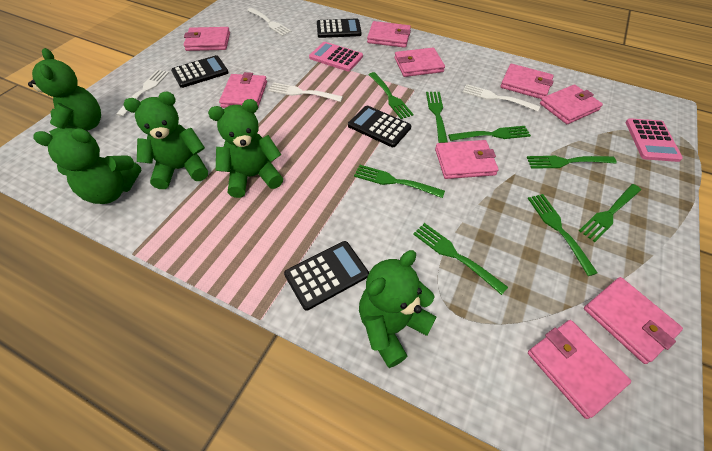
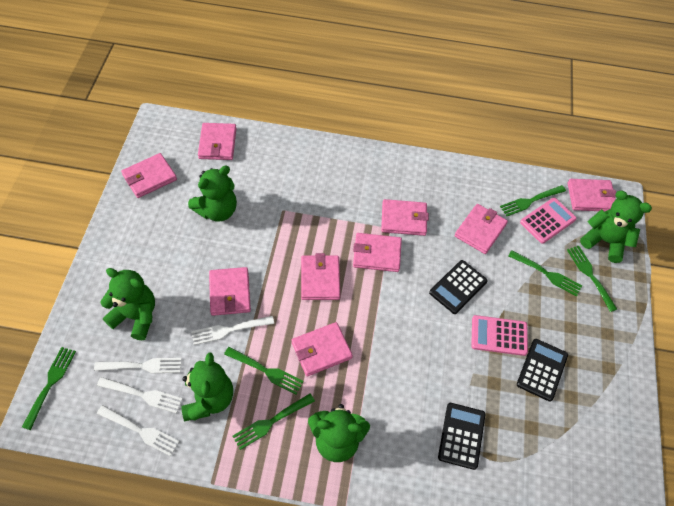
black calculator: 4 -> 3
green fork: 8 -> 6

